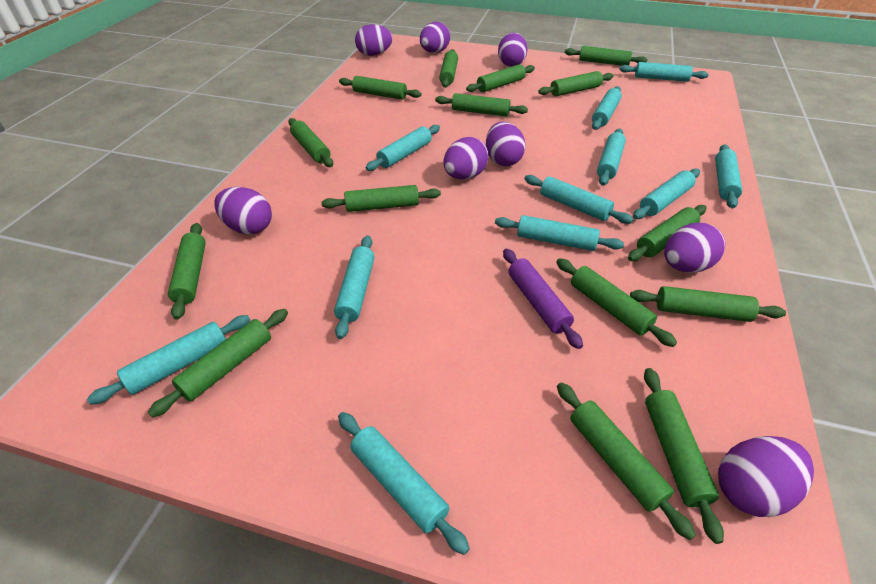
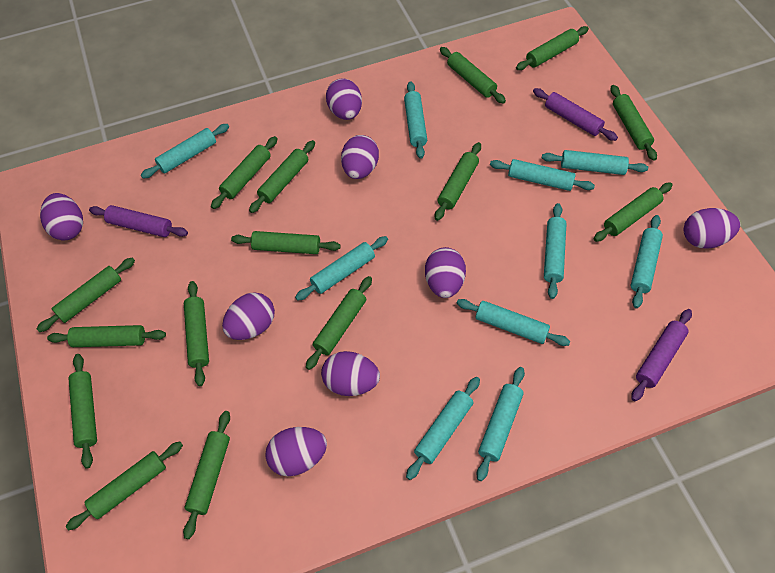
purple rolling pin: 1 -> 3
turquoise rolling pin: 11 -> 10

